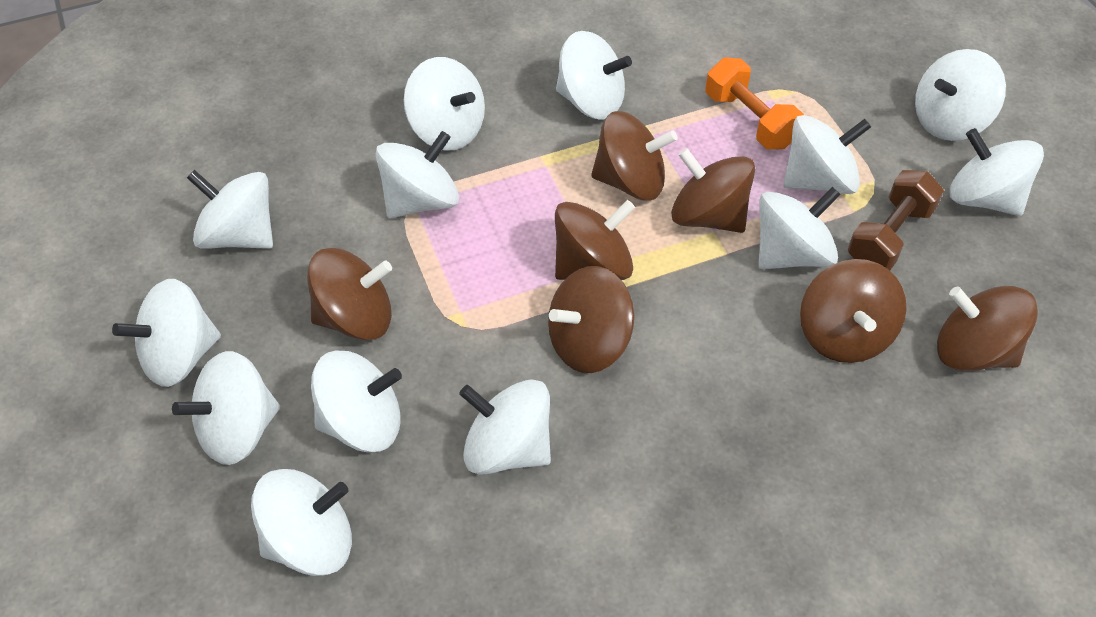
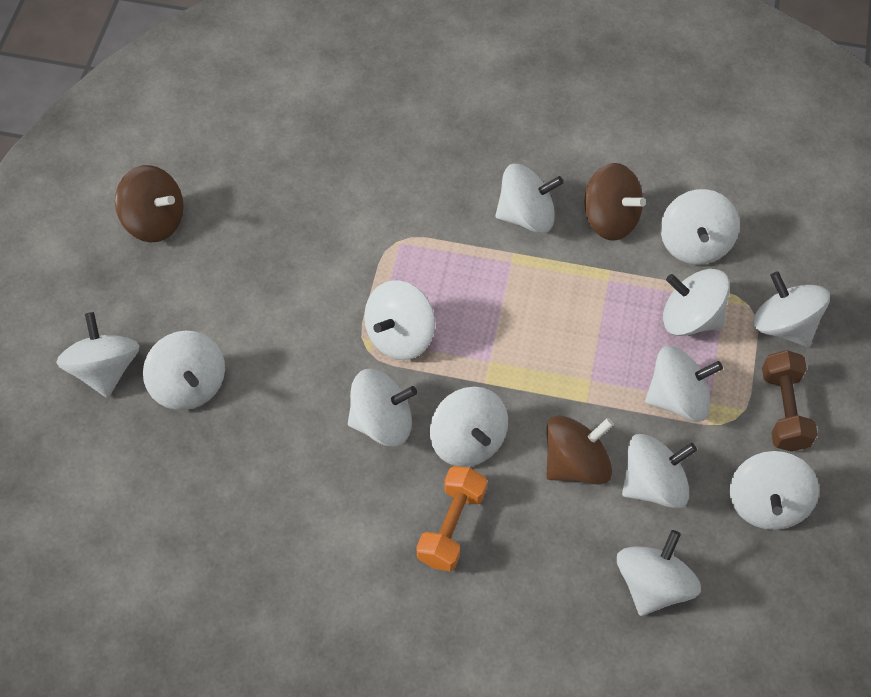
brown spinning top: 7 -> 3

